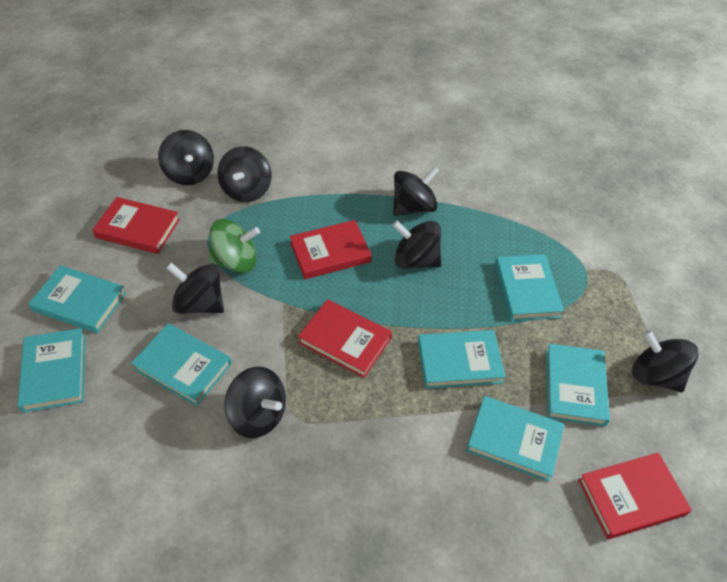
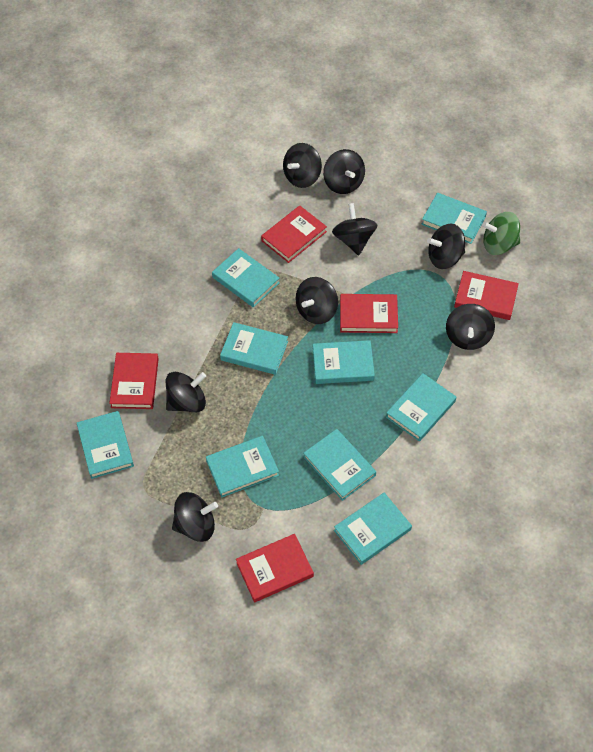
black spinning top: 7 -> 8
red book: 4 -> 5
turquoise book: 7 -> 9

